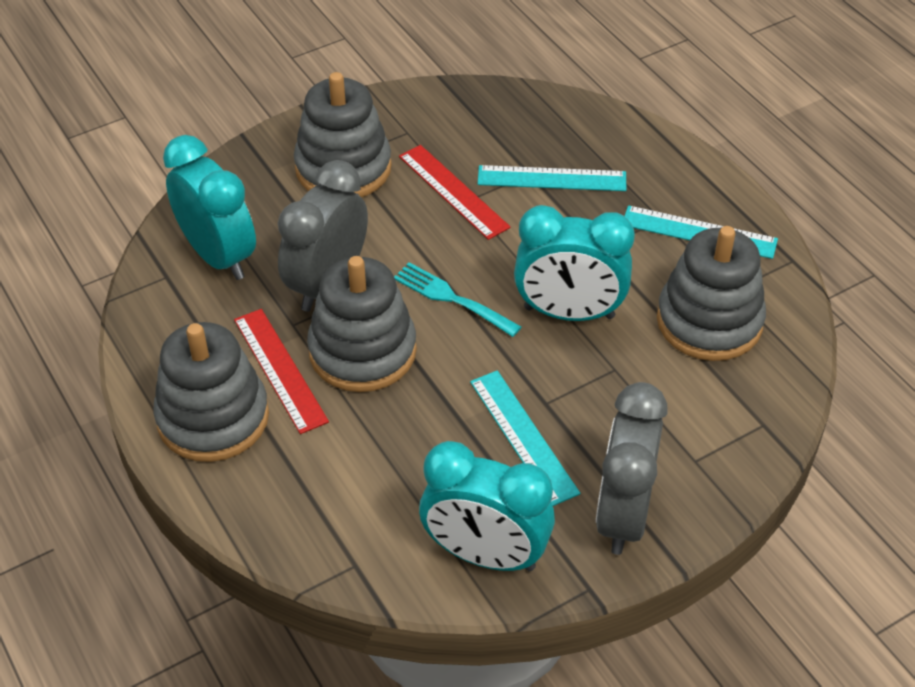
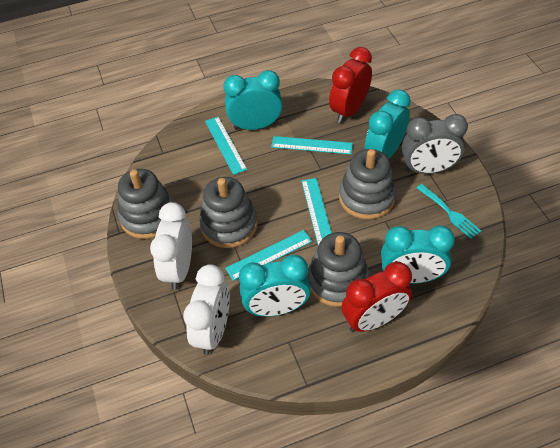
grey clock: 2 -> 1
red clock: 0 -> 2
red ruler: 2 -> 0
turquoise clock: 3 -> 4
turquoise ruler: 3 -> 4
white clock: 0 -> 2

